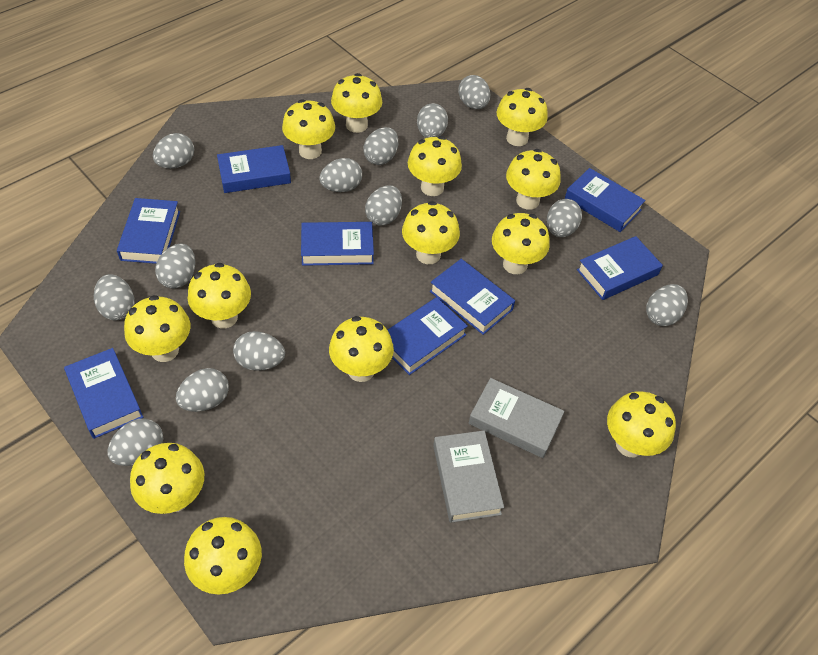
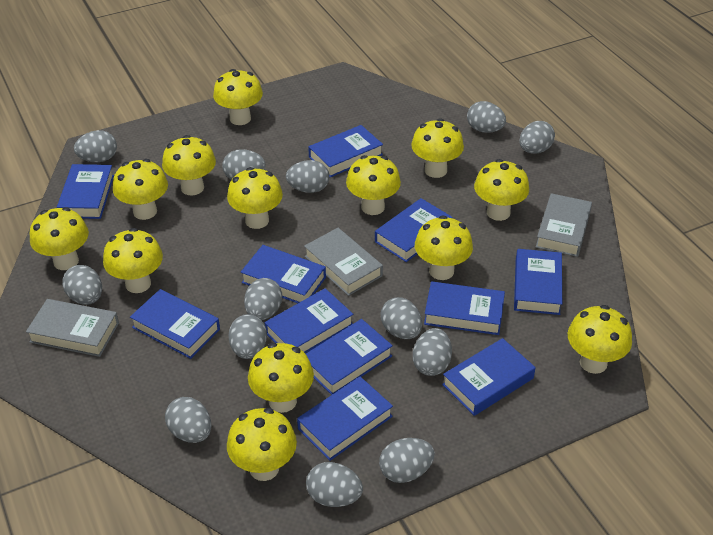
blue book: 8 -> 11
grey book: 2 -> 3

